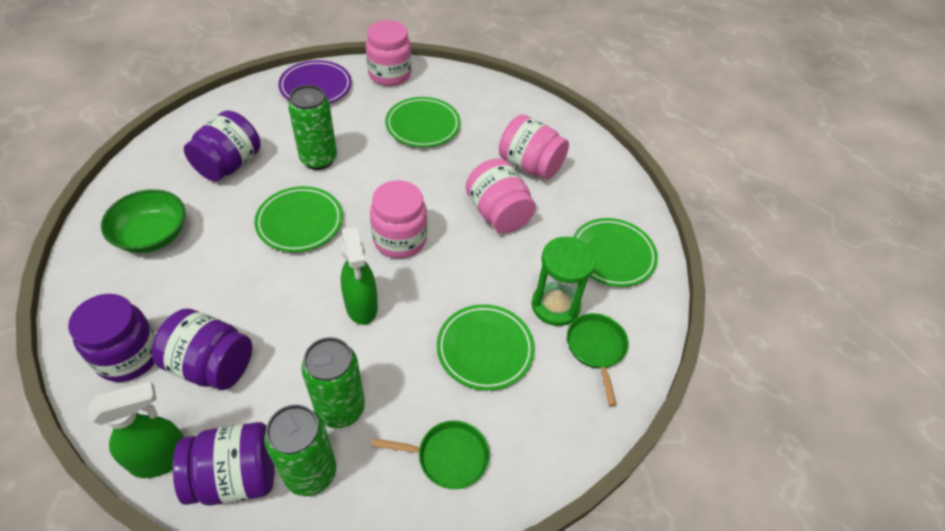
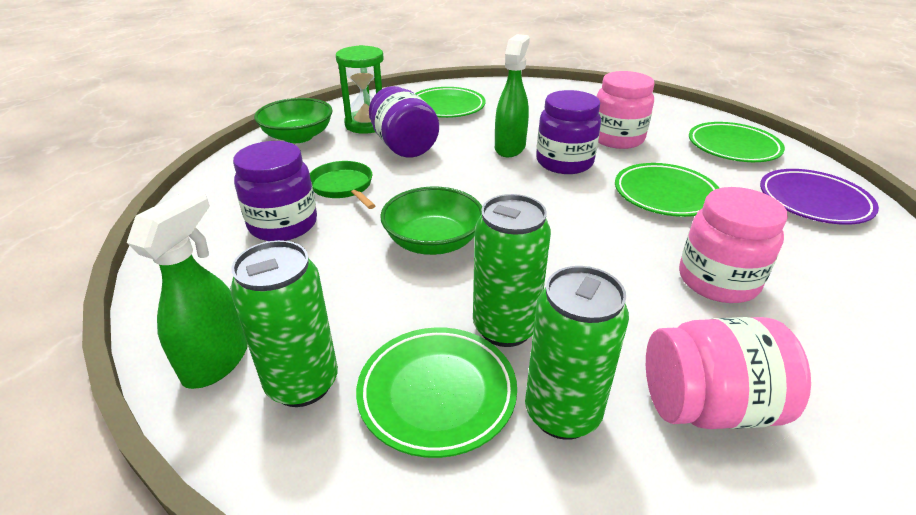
green bowl: 1 -> 2
green pan: 2 -> 1
pink jar: 4 -> 3
purple jar: 4 -> 3

